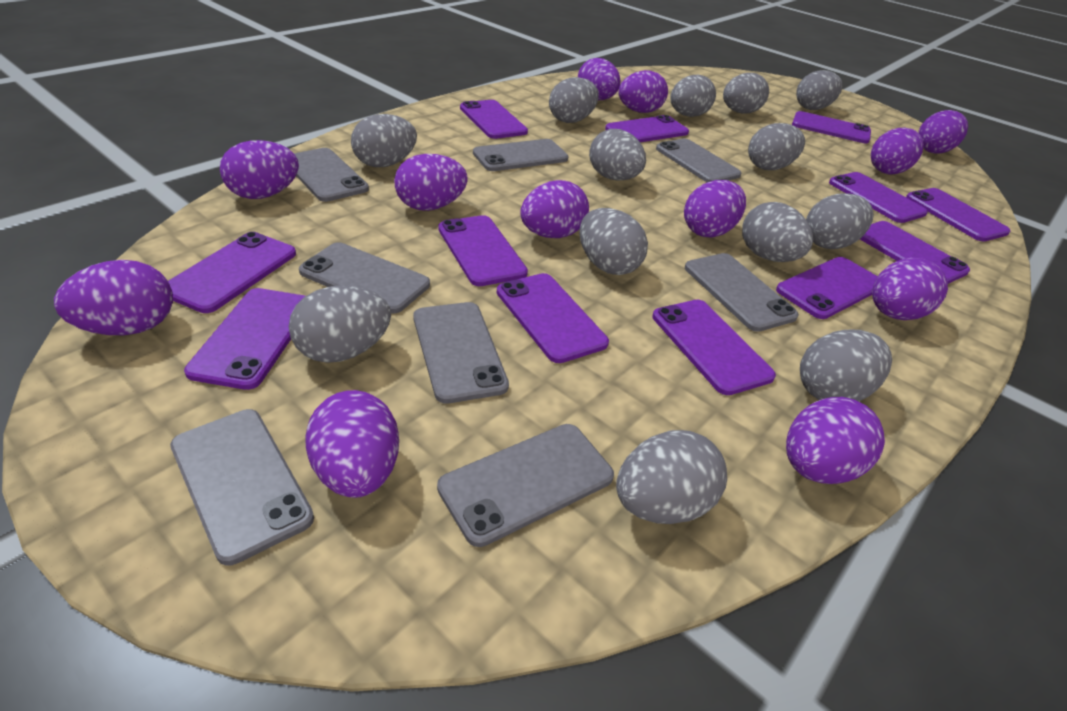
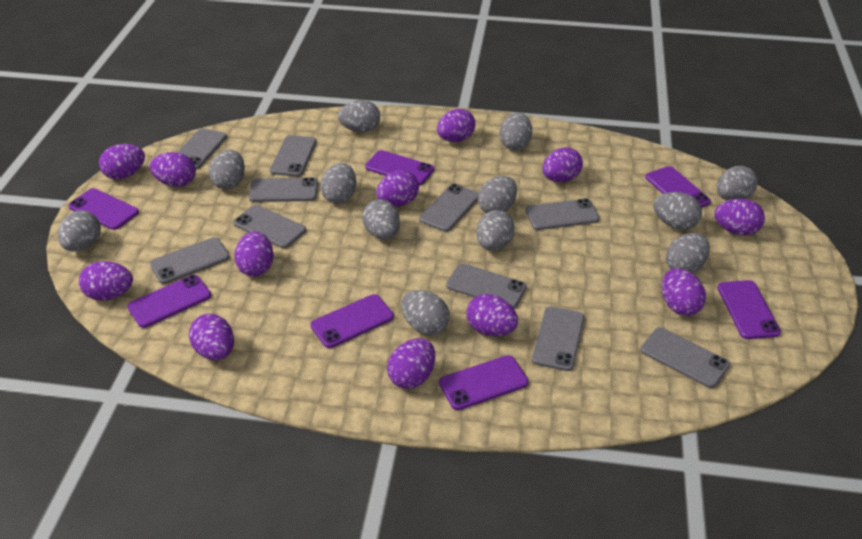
grey egg: 13 -> 12
grey phone: 8 -> 10
purple phone: 12 -> 7

